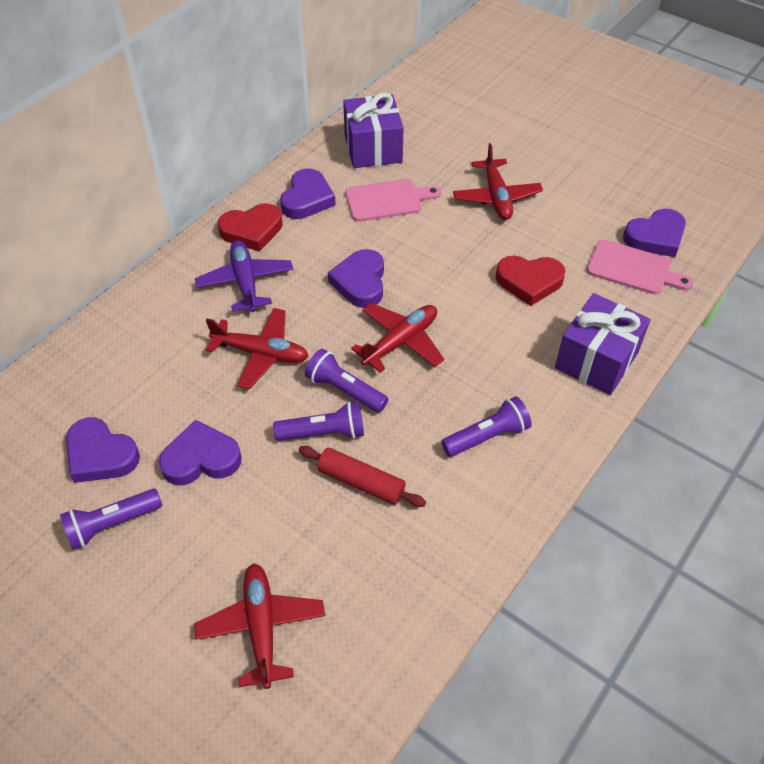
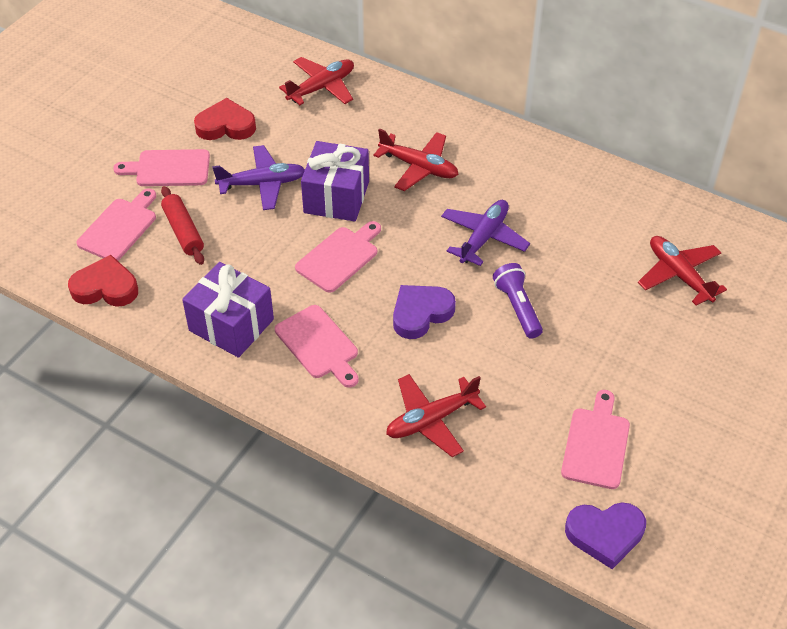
pink cutting board: 2 -> 5
purple flashlight: 4 -> 1
purple heart: 5 -> 2
purple plane: 1 -> 2

